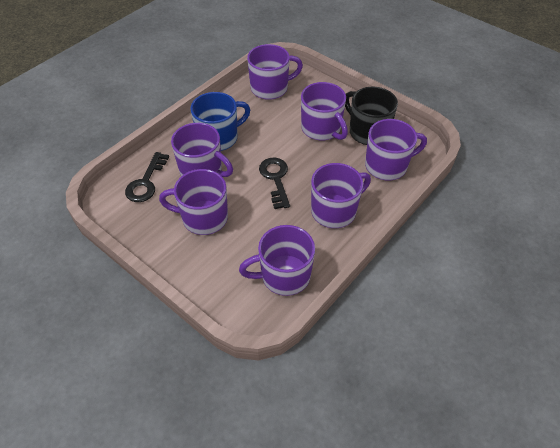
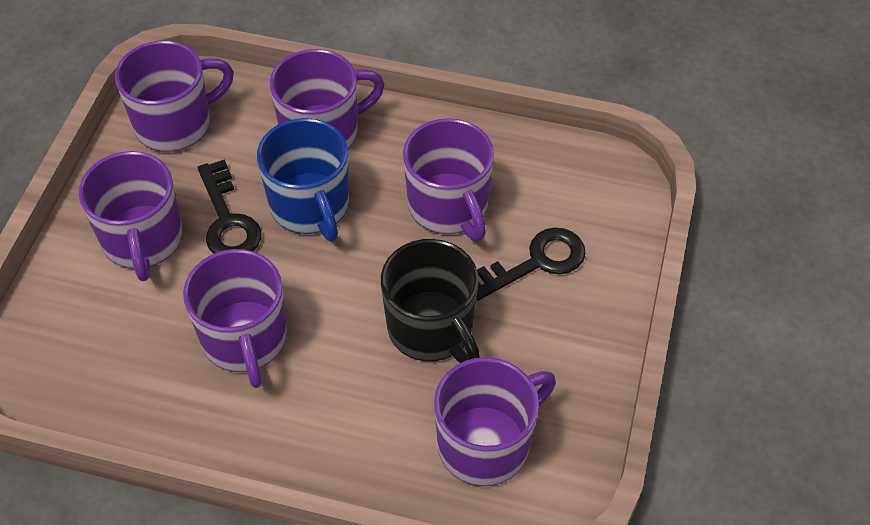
purple mug: 7 -> 6

